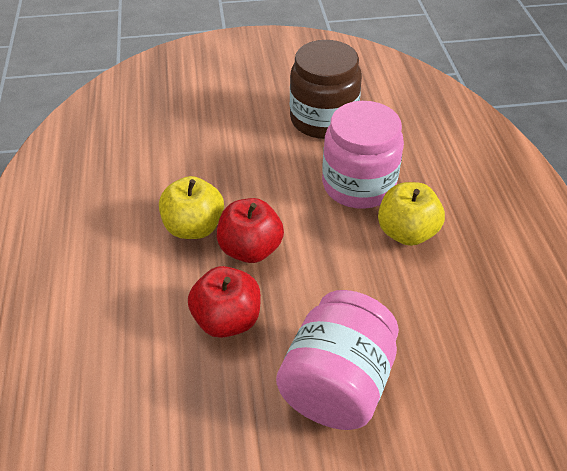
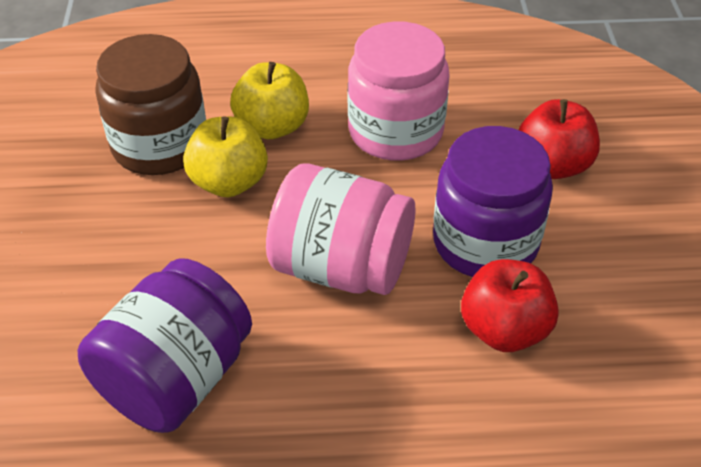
purple jar: 0 -> 2

